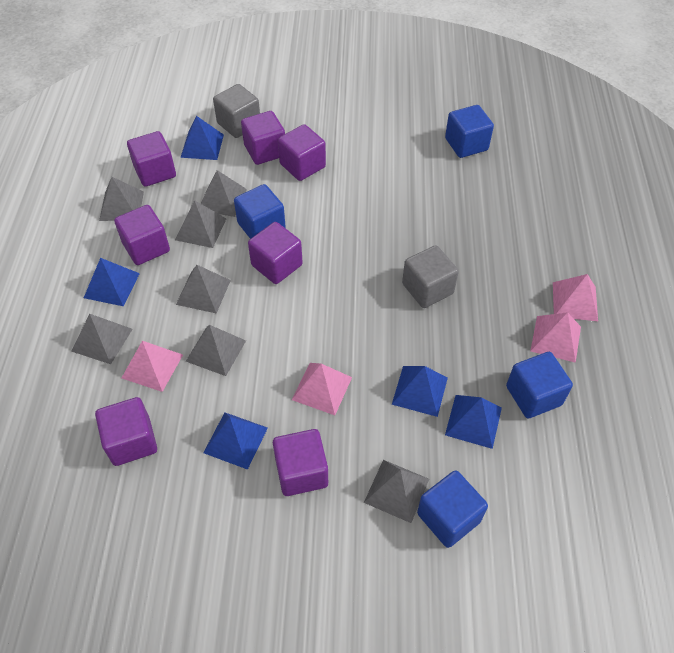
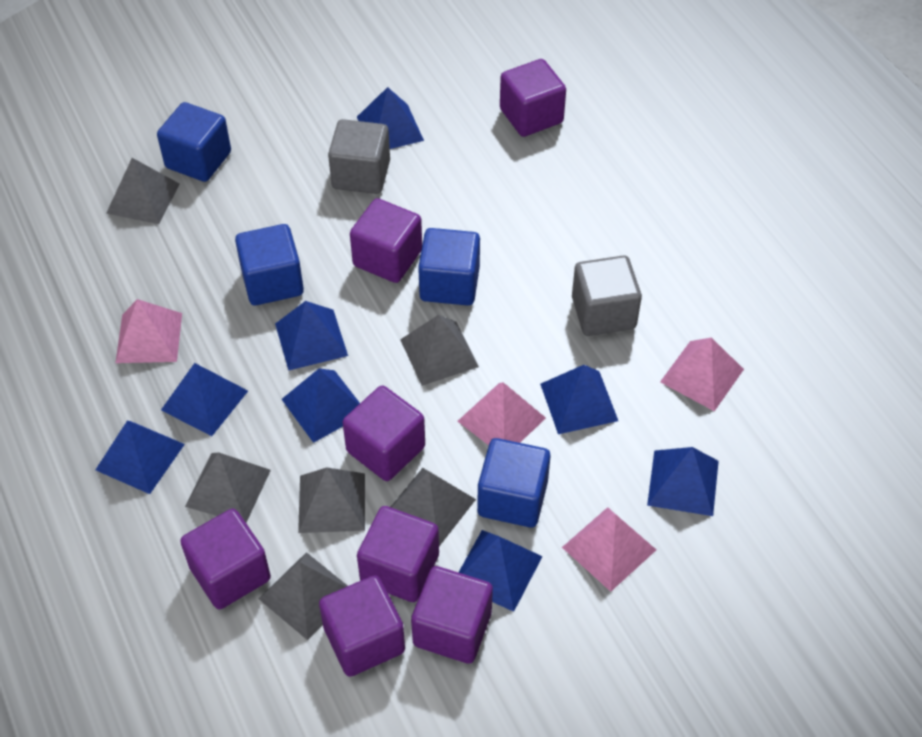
blue pyramid: 5 -> 8
grey pyramid: 7 -> 6

